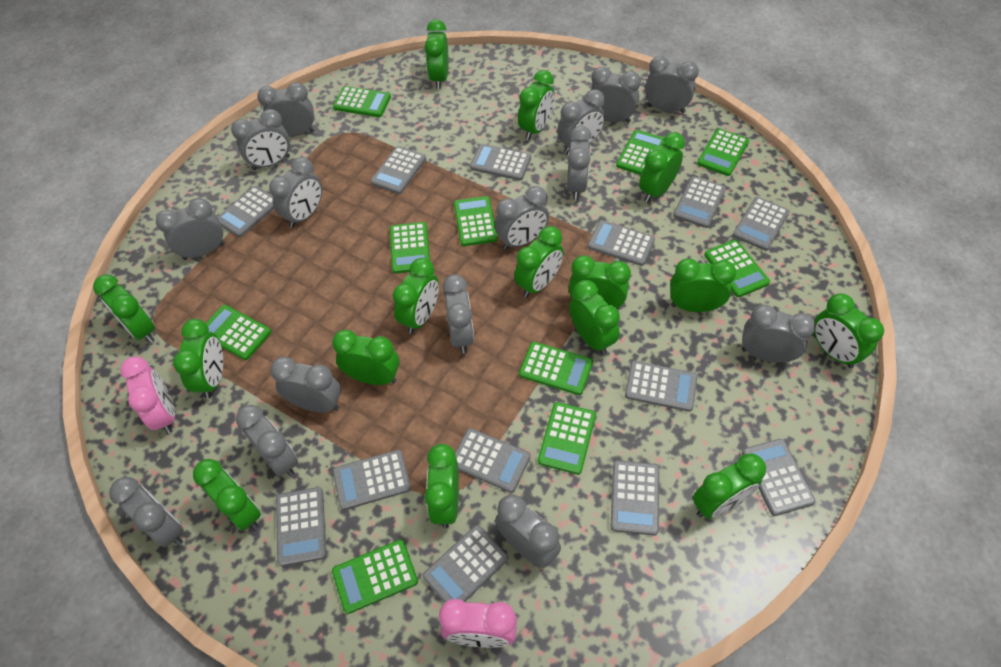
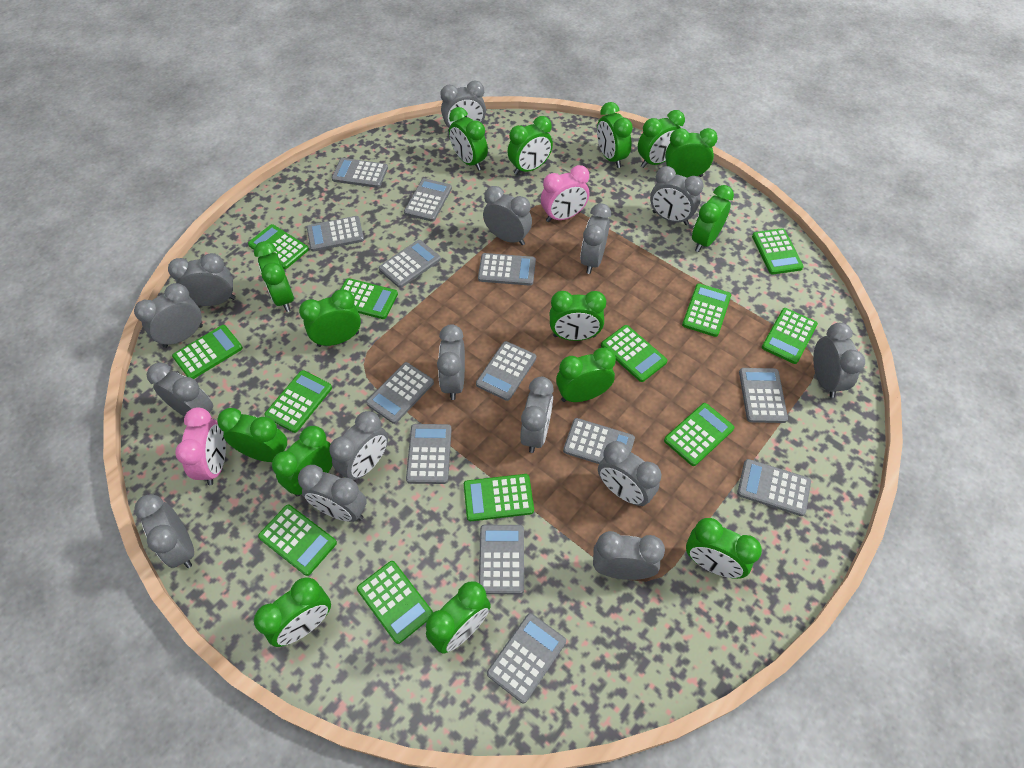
green calculator: 10 -> 12

